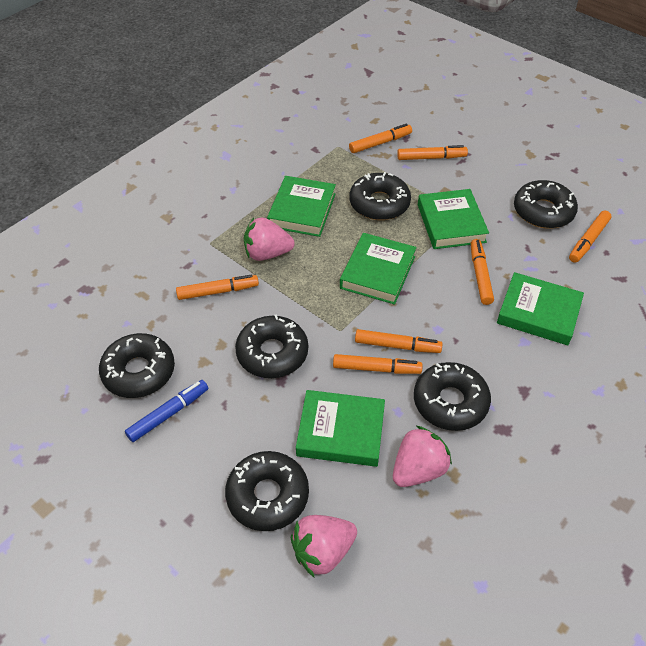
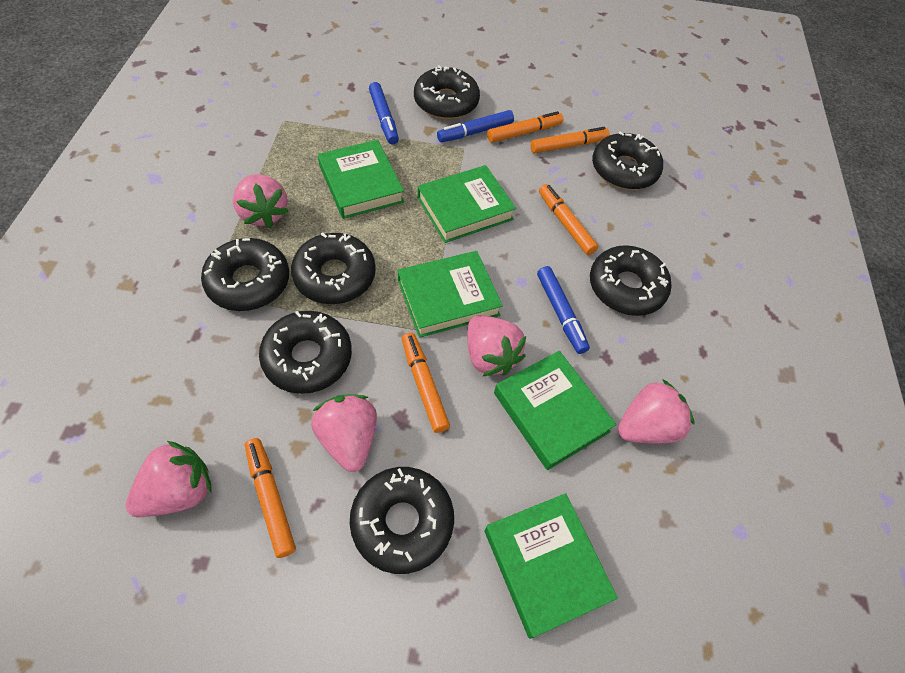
black donut: 6 -> 7
blue marker: 1 -> 3
orange marker: 7 -> 5
pink strawberry: 3 -> 5

